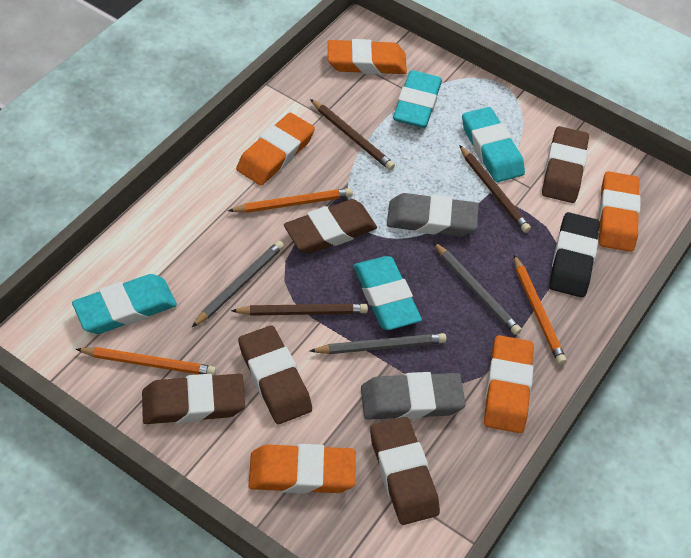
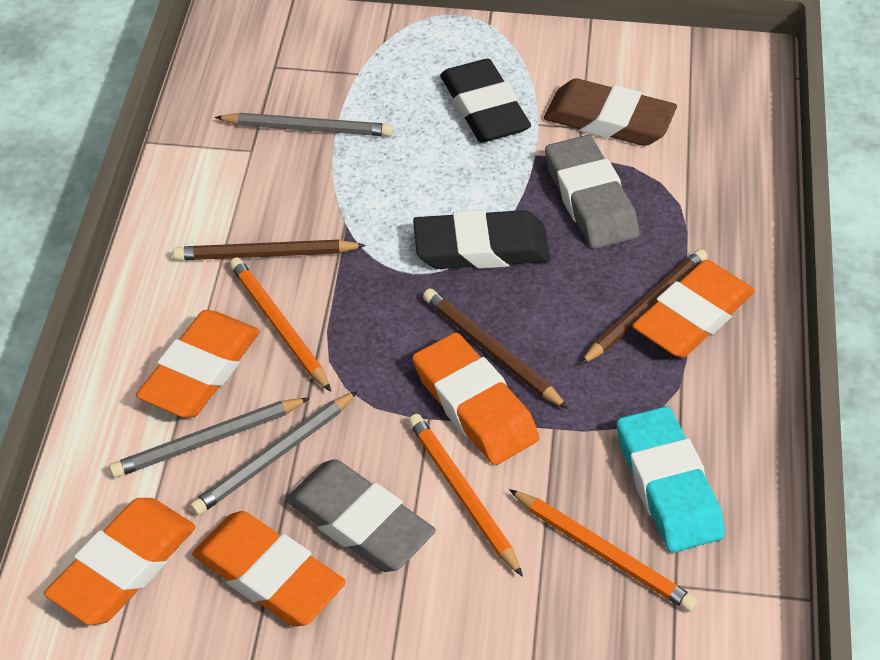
black eraser: 1 -> 2
brown eraser: 5 -> 1
turquoise eraser: 4 -> 1

